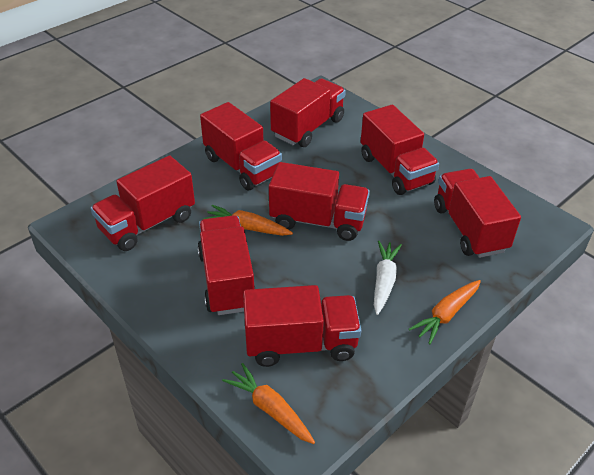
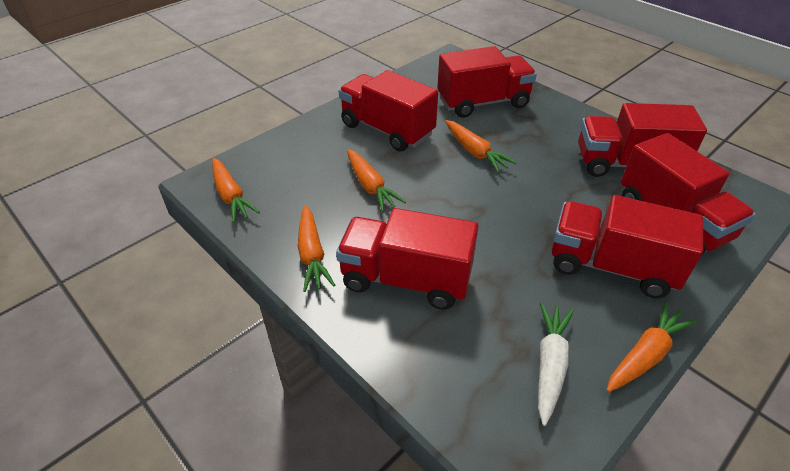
orange carrot: 3 -> 5
red truck: 8 -> 6

